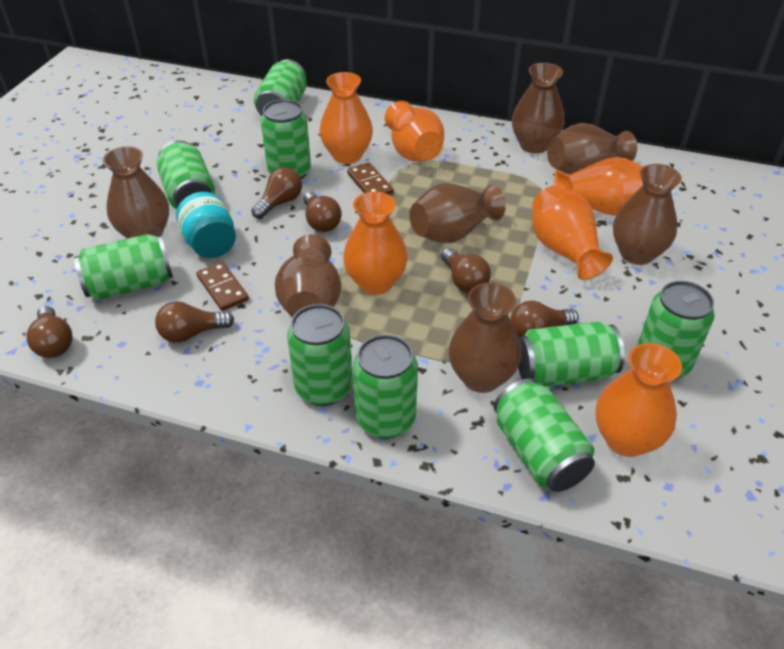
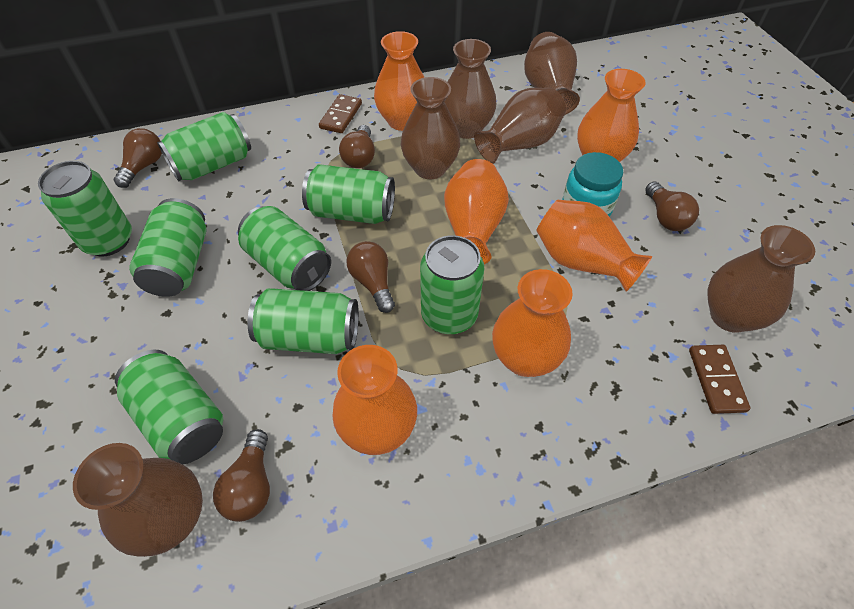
brown light bulb: 6 -> 5
brown vase: 7 -> 6
green can: 9 -> 8

